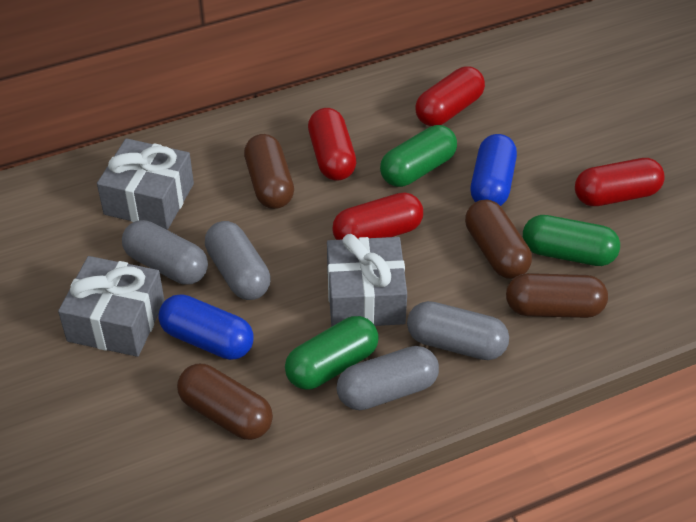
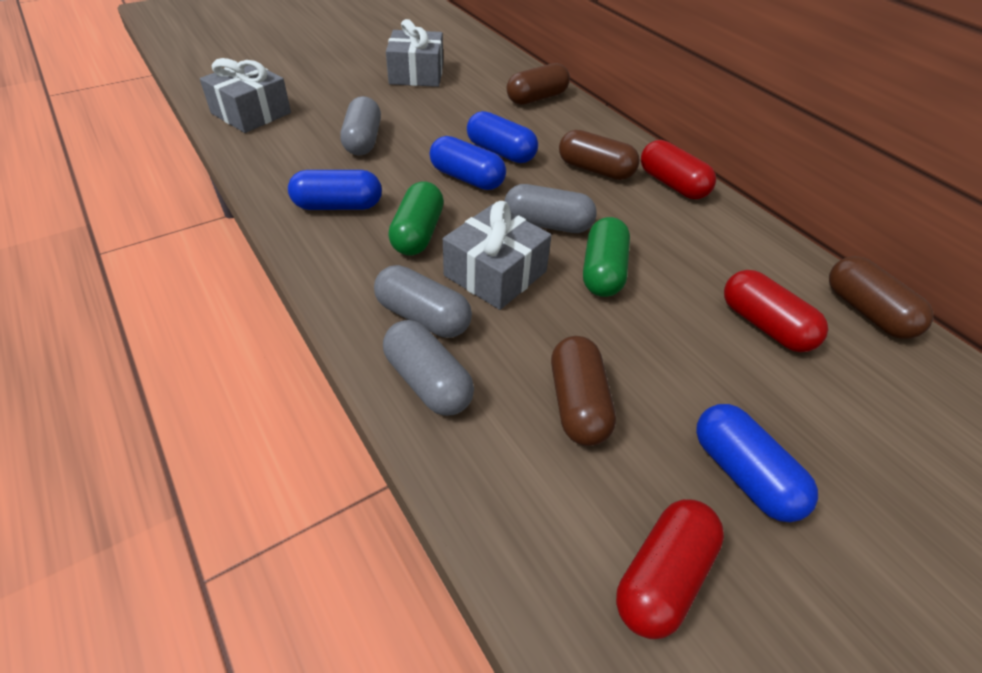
blue capsule: 2 -> 4
green capsule: 3 -> 2
red capsule: 4 -> 3

